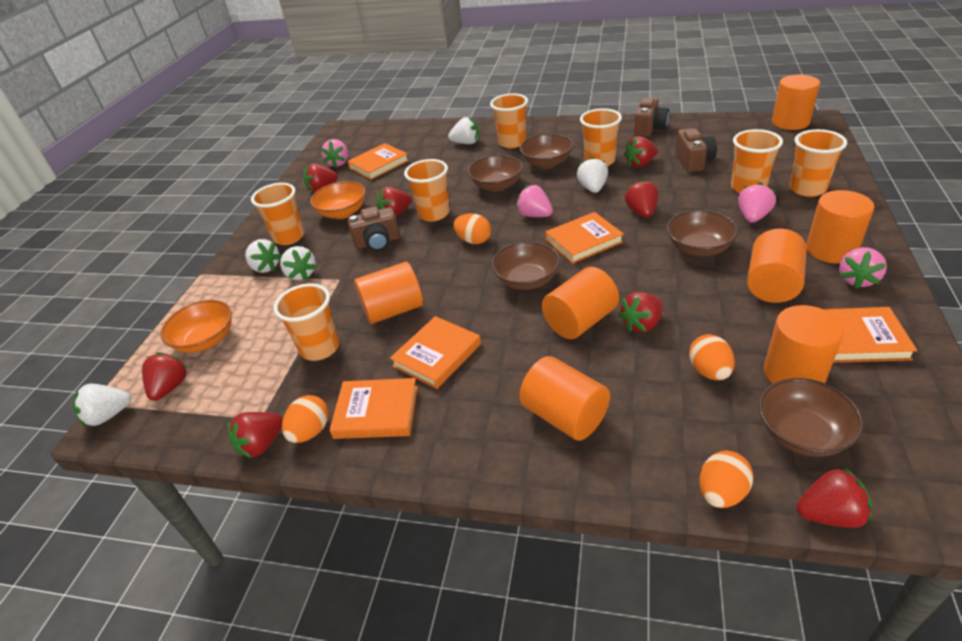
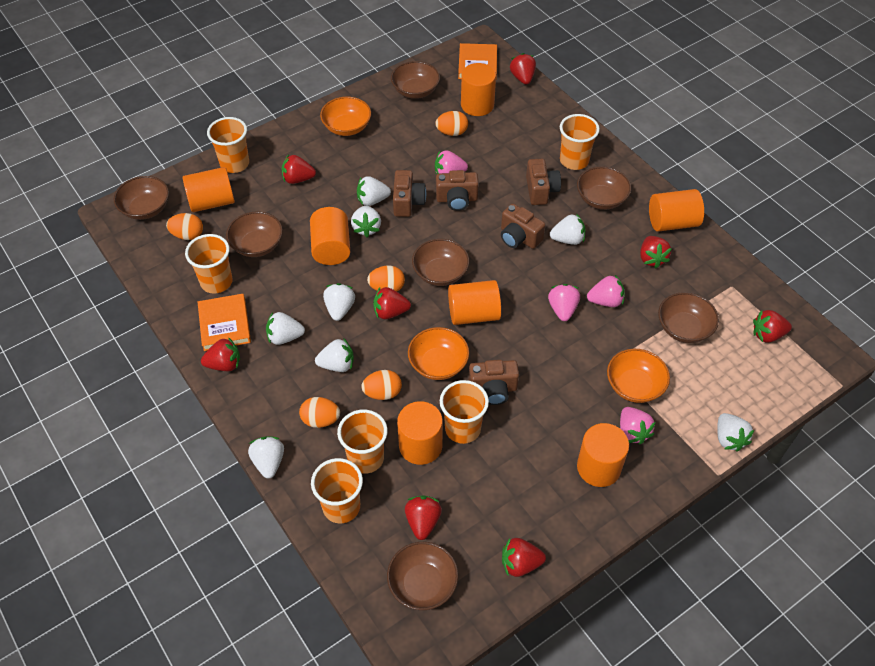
brown bowl: 5 -> 7
brown camera: 3 -> 5
orange book: 5 -> 2
orange bowl: 2 -> 3
orange cup: 7 -> 6
orange egg: 4 -> 5
white strawberry: 5 -> 8

